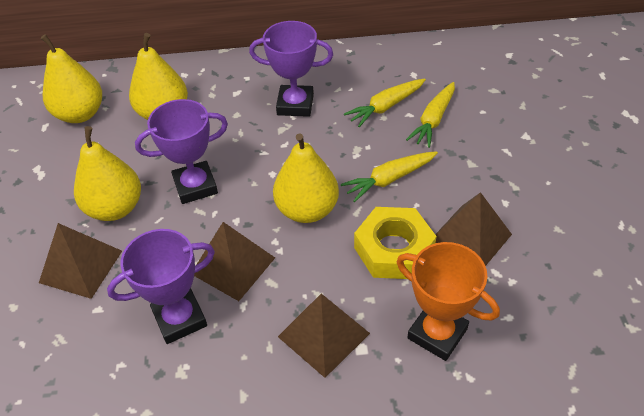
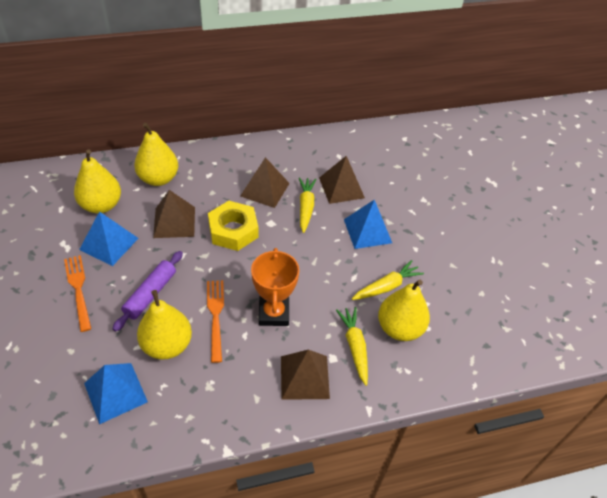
blue pyramid: 0 -> 3
orange fork: 0 -> 2
purple rolling pin: 0 -> 1
purple trophy: 3 -> 0

